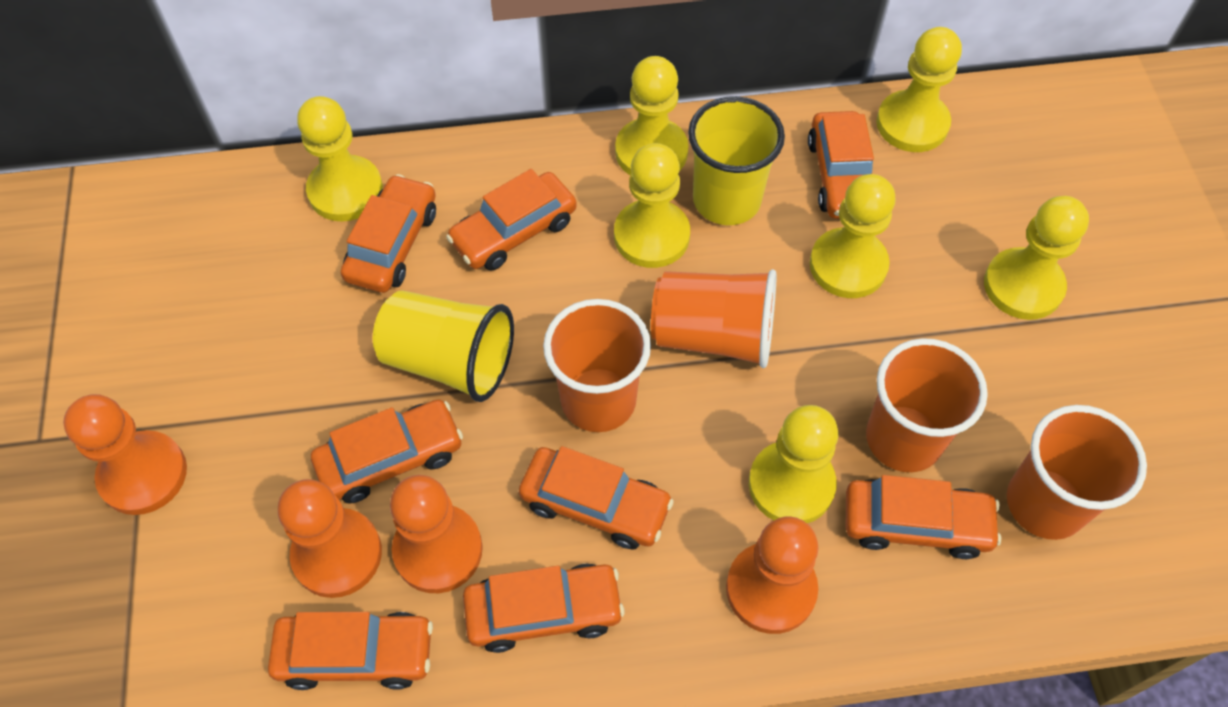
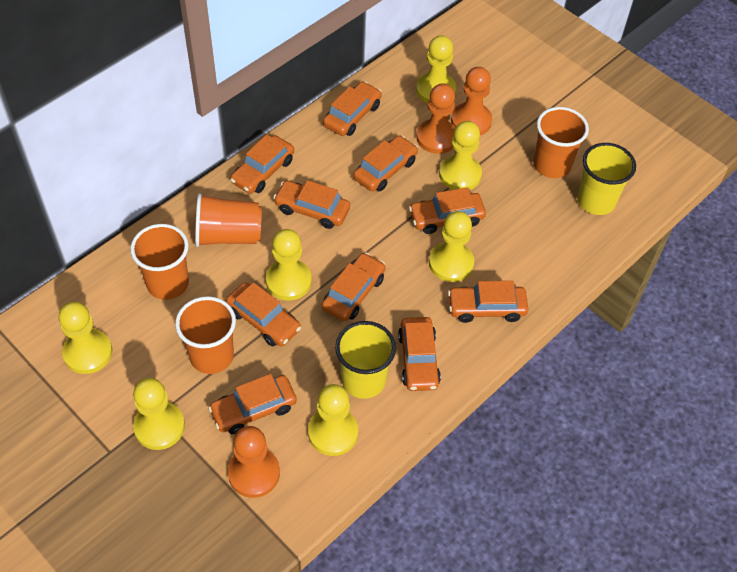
orange car: 8 -> 10
orange pawn: 4 -> 3

